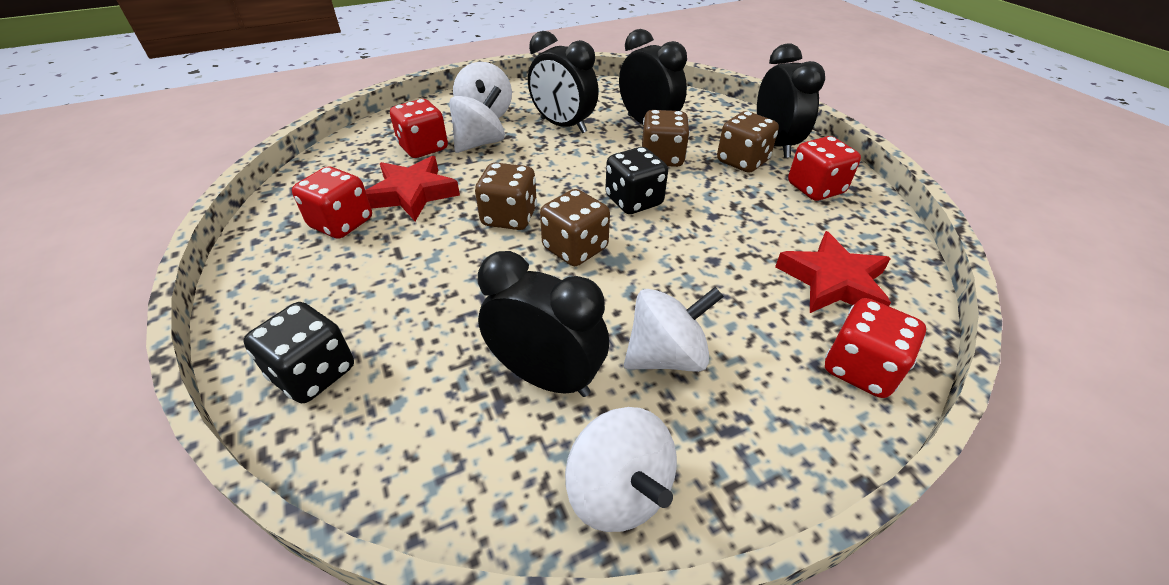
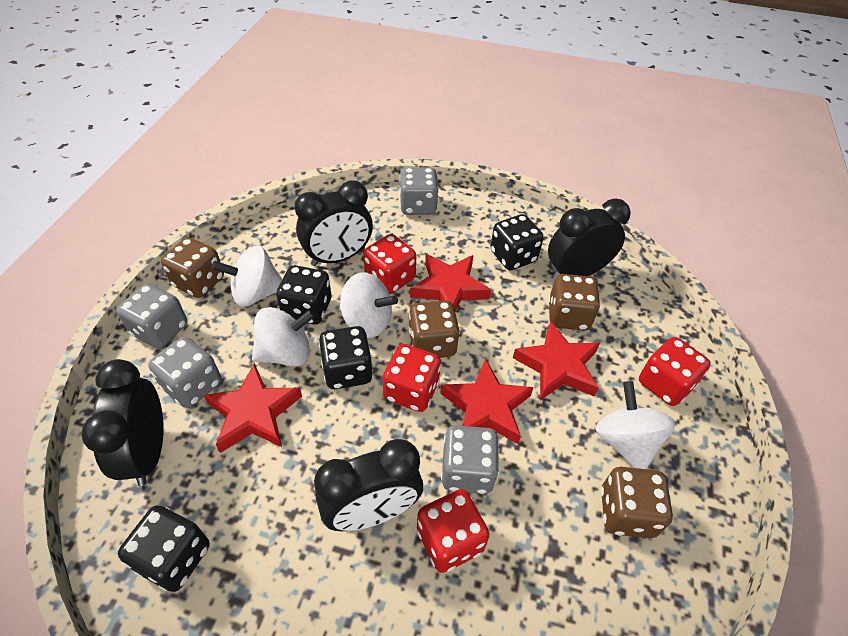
black dice: 2 -> 4
grey dice: 0 -> 4
red star: 2 -> 4

